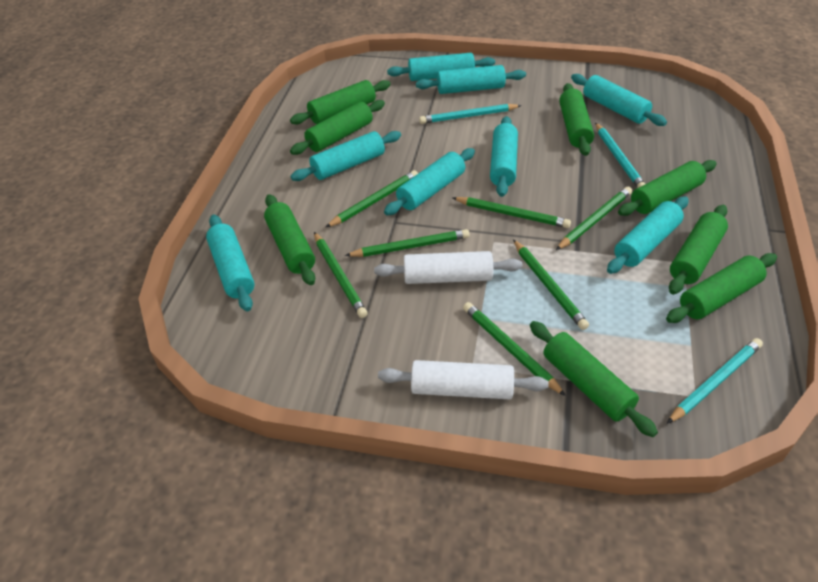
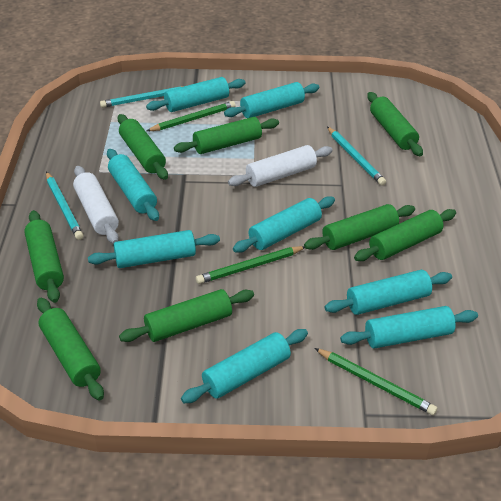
green pencil: 7 -> 3

